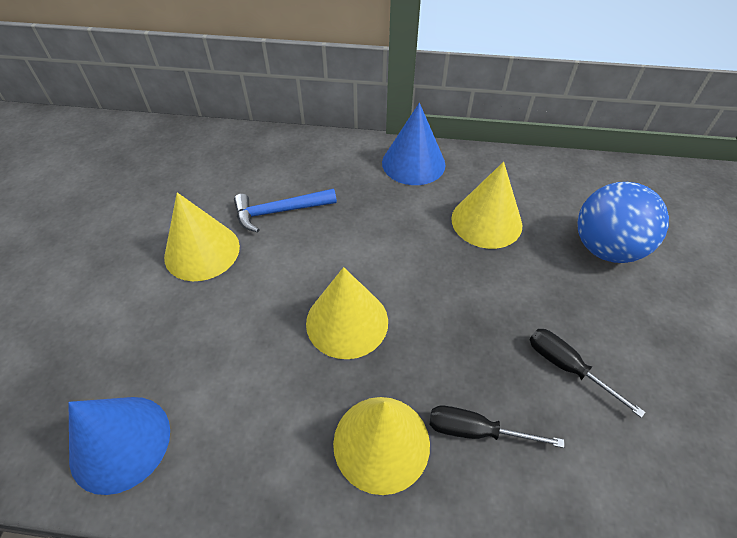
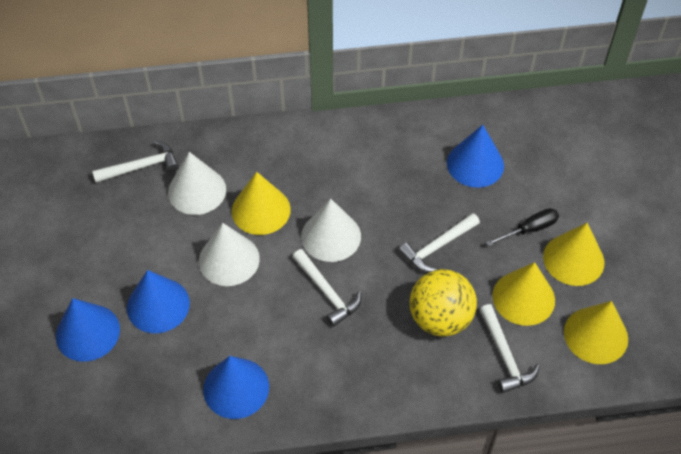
black screwdriver: 2 -> 1
blue ball: 1 -> 0
blue cone: 2 -> 4
blue hammer: 1 -> 0
white cone: 0 -> 3
white hammer: 0 -> 4
yellow ball: 0 -> 1

